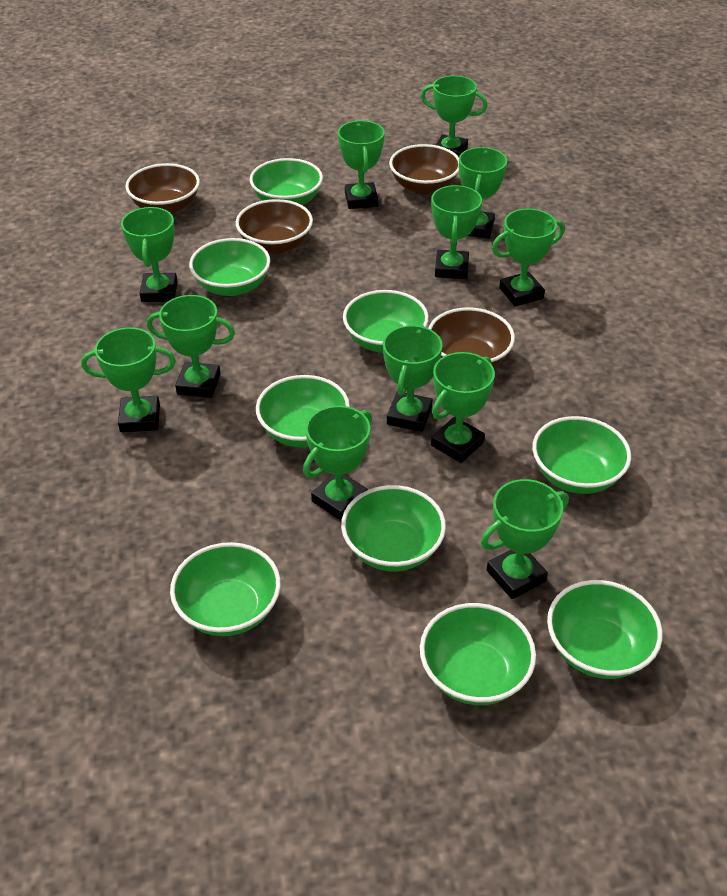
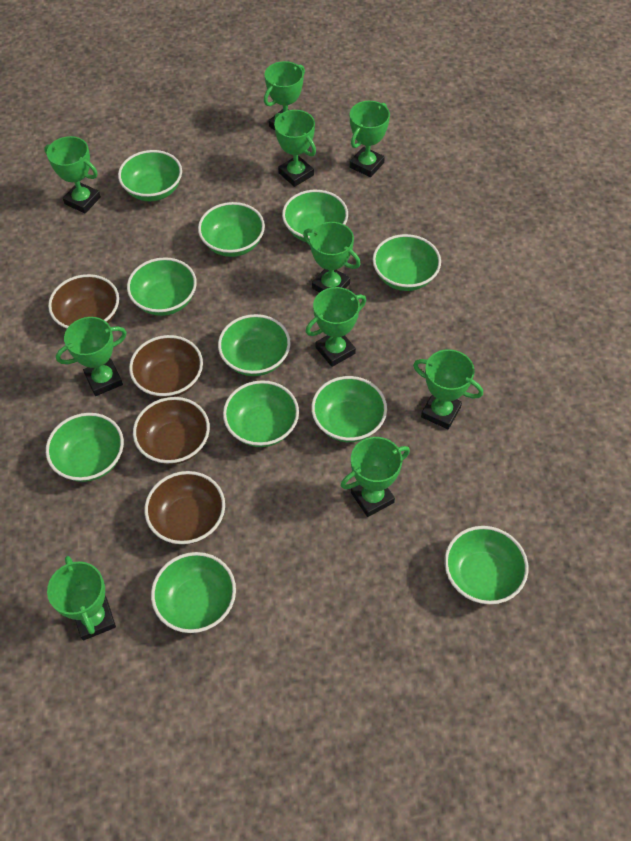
green bowl: 9 -> 11
green trophy: 12 -> 10

